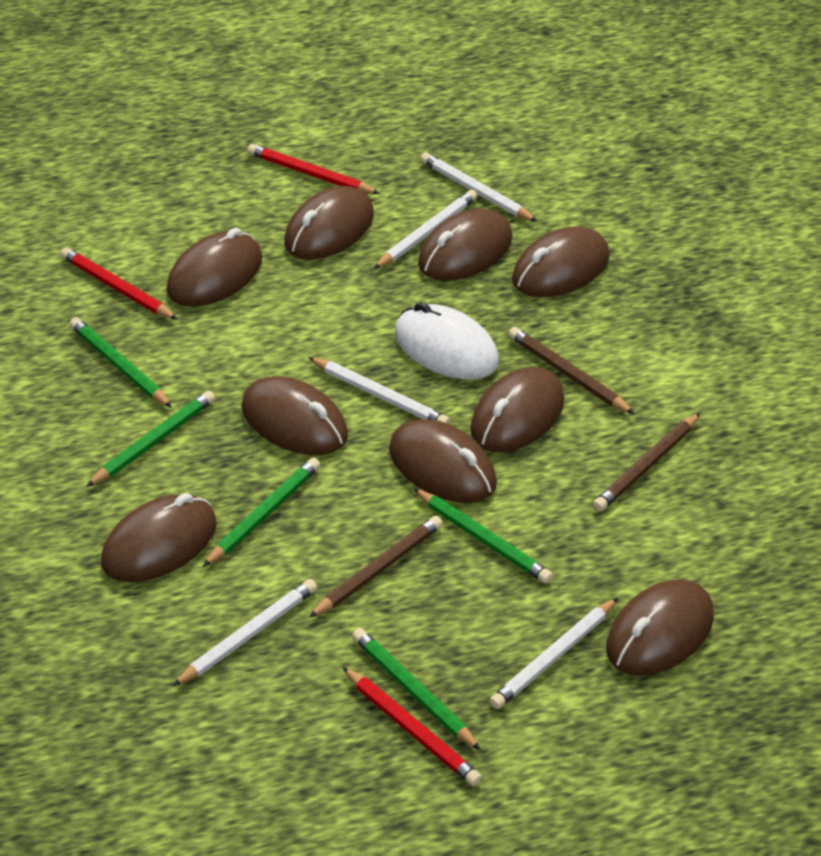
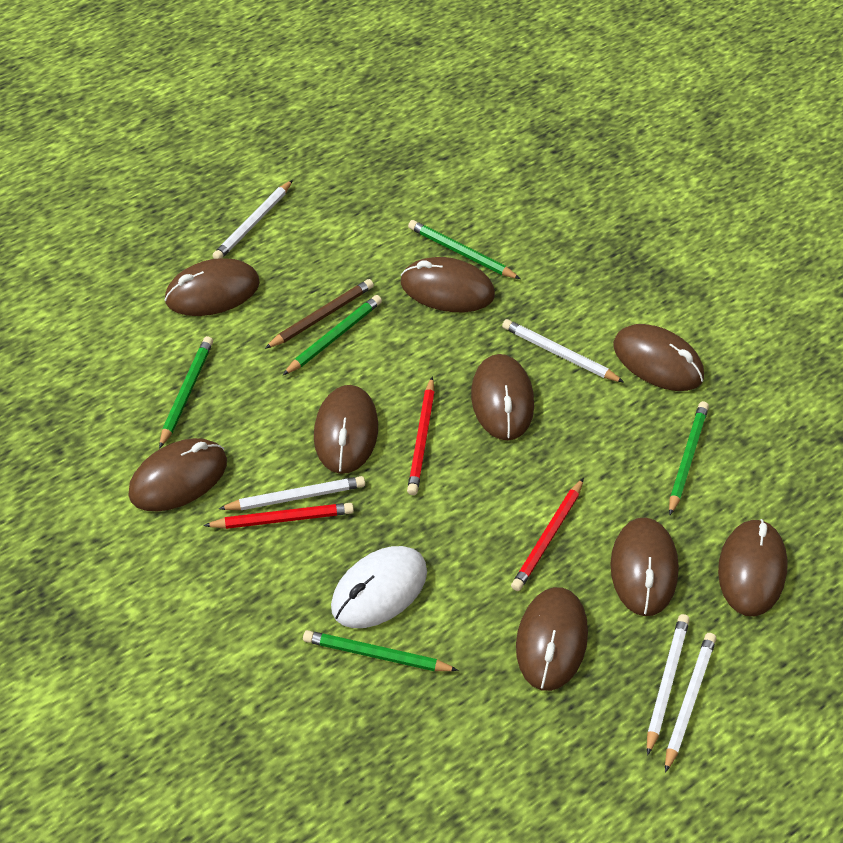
brown pencil: 3 -> 1

